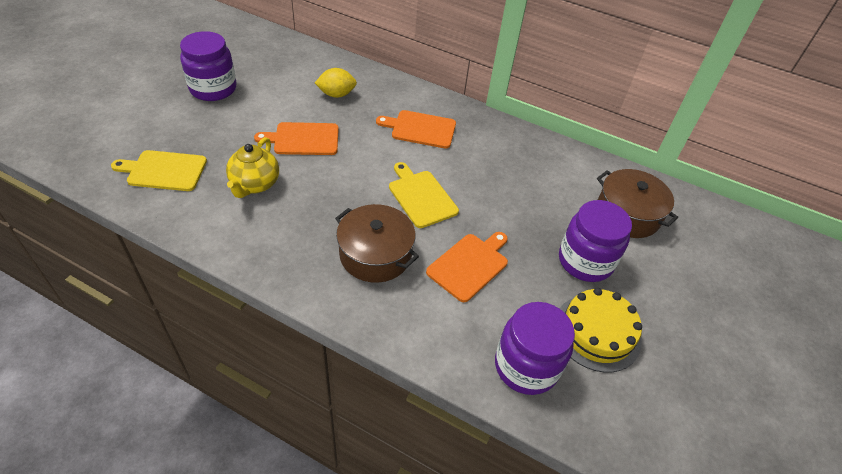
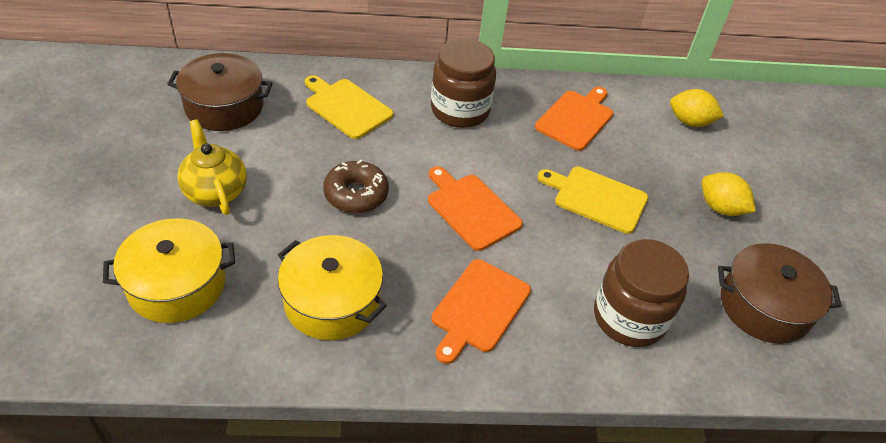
brown donut: 0 -> 1
brown jar: 0 -> 2
purple jar: 3 -> 0
yellow cake: 1 -> 0
yellow lemon: 1 -> 2
yellow pot: 0 -> 2

